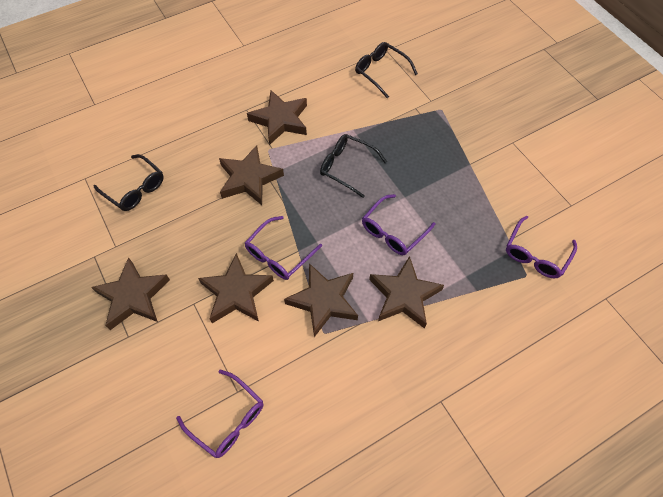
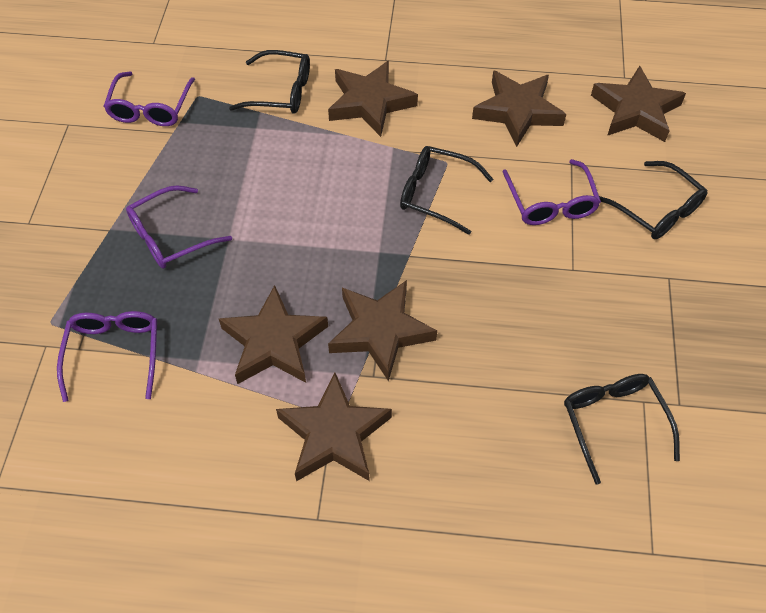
black glasses: 3 -> 4

